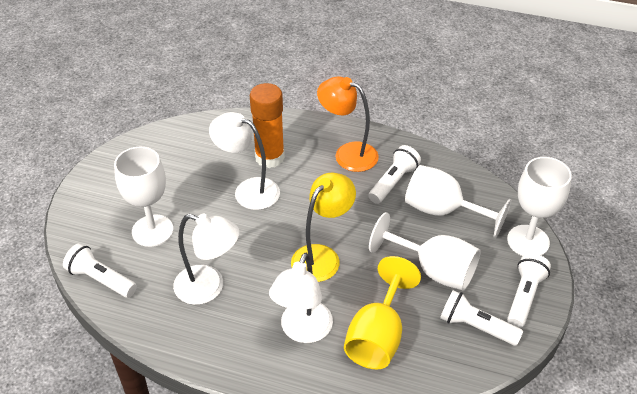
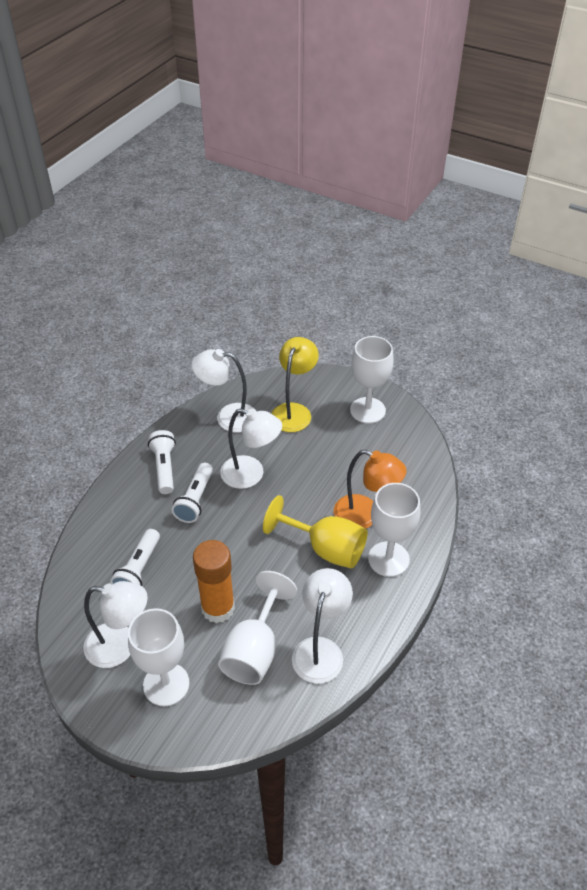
white flashlight: 4 -> 3
white lamp: 3 -> 4

